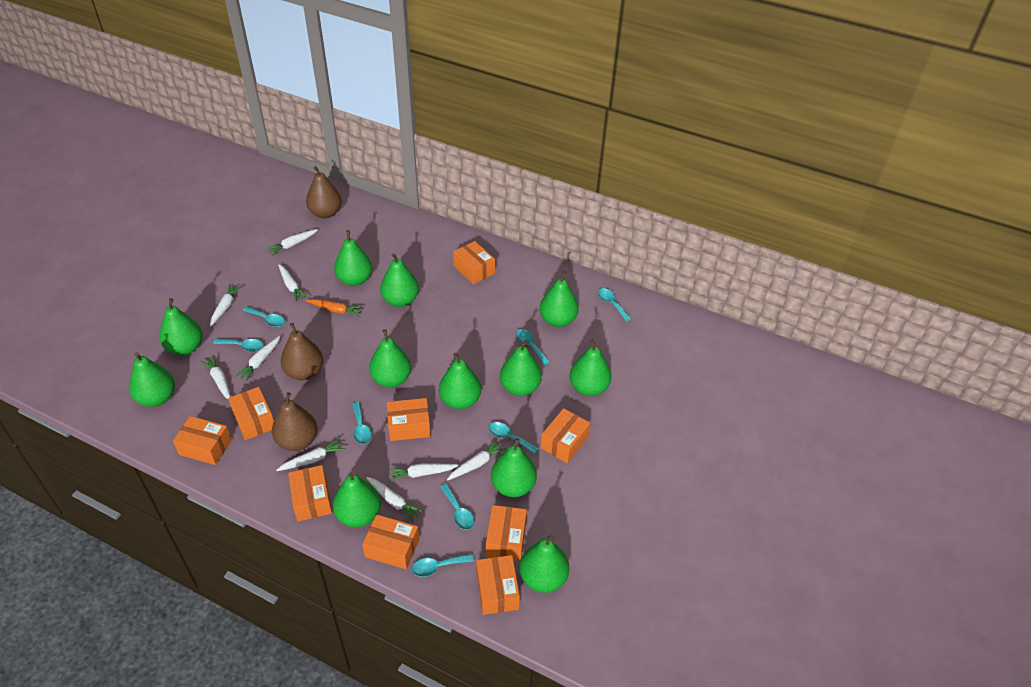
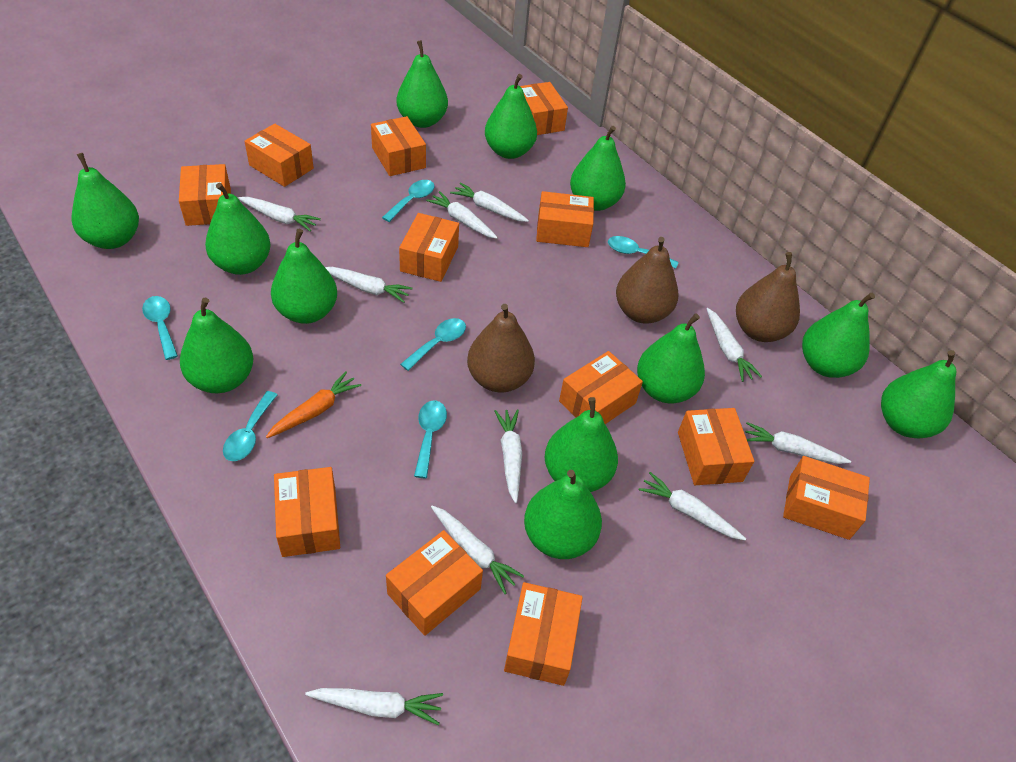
orange box: 9 -> 12
turquoise spoon: 8 -> 6
white carrot: 9 -> 10

